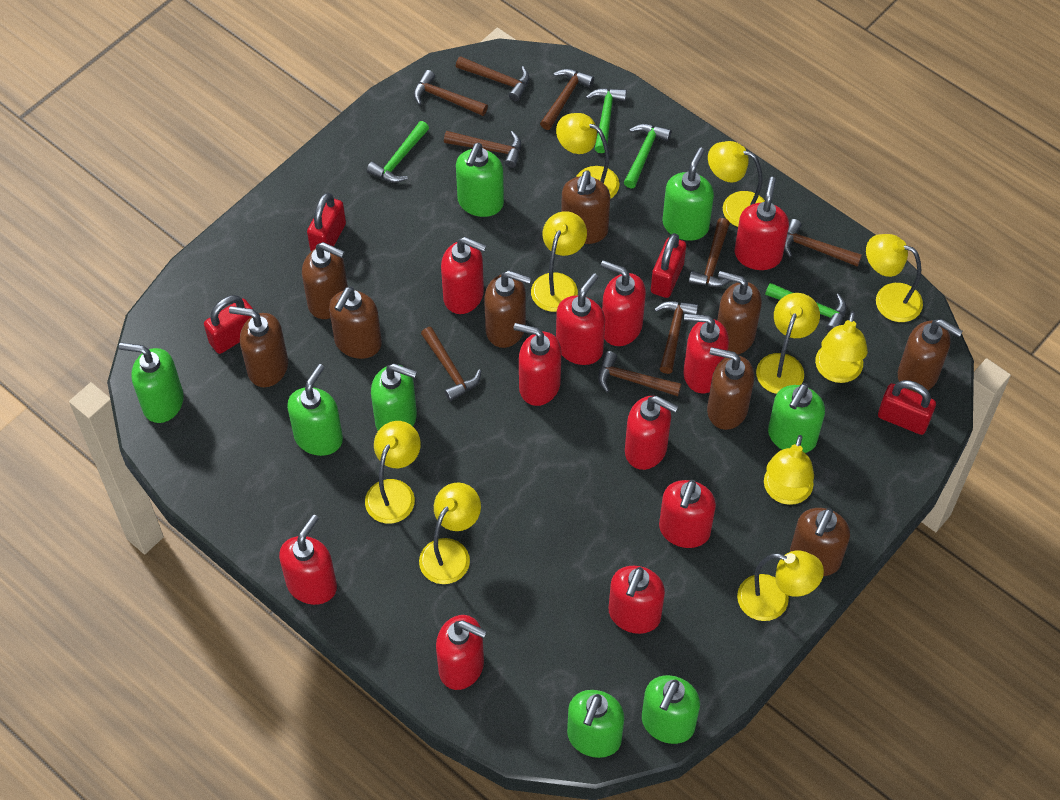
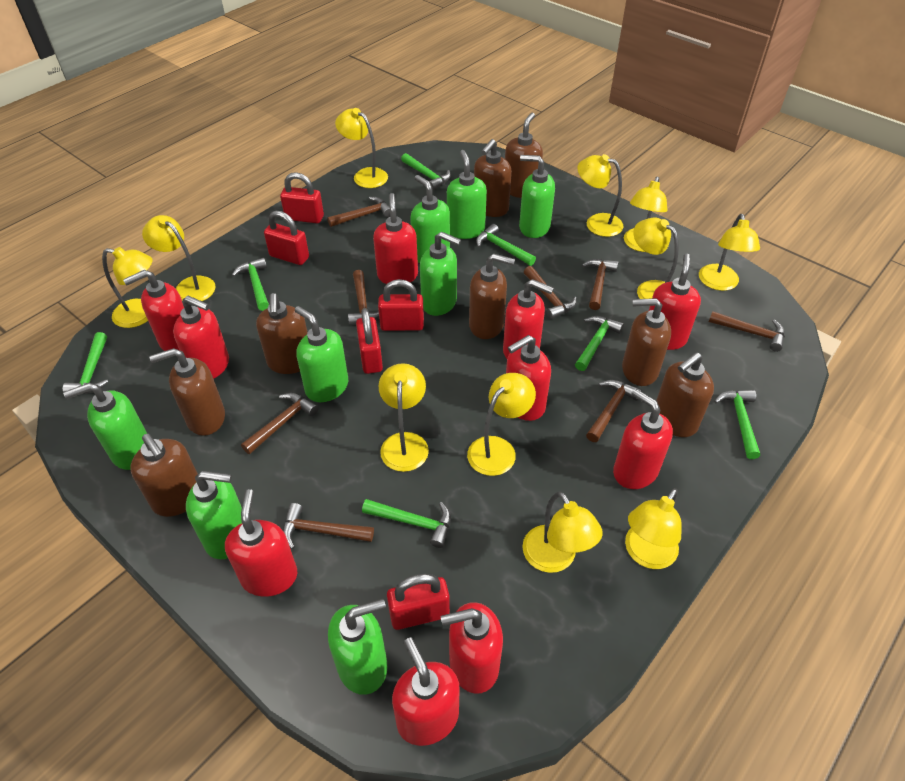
brown hammer: 9 -> 8
brown soap dispenser: 9 -> 8
green hammer: 4 -> 7
red padlock: 4 -> 5
red soap dispenser: 11 -> 10
yellow lamp: 10 -> 11

